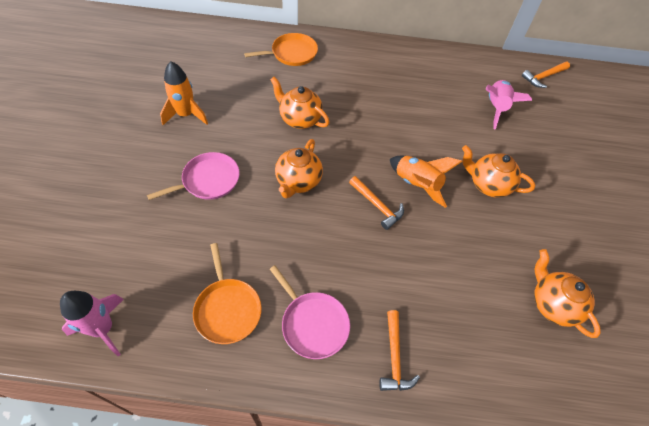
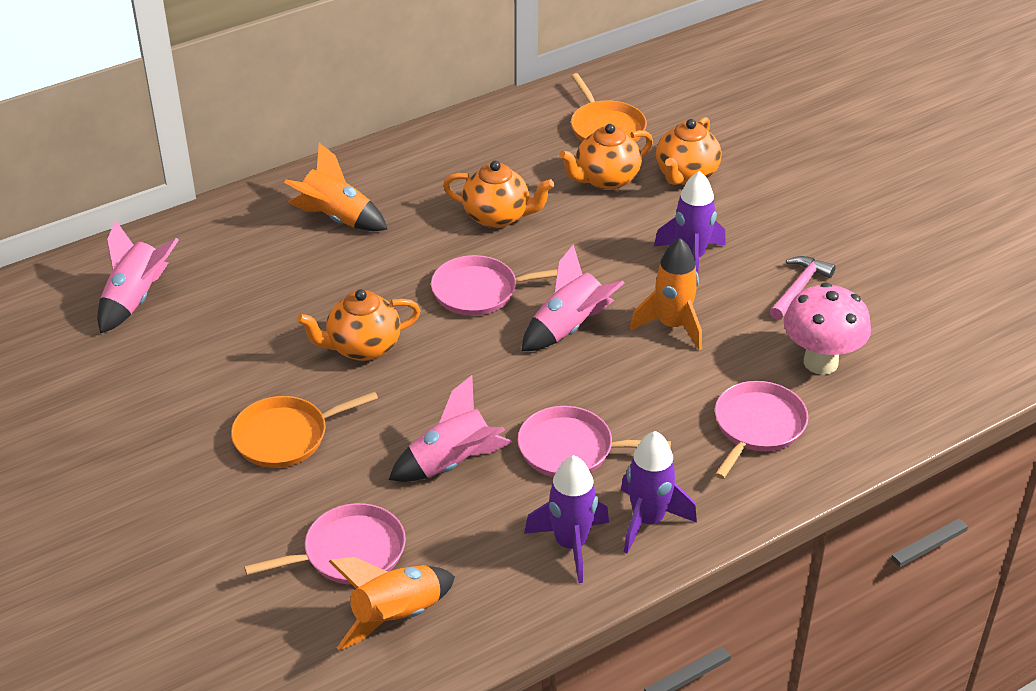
orange hammer: 3 -> 0
orange rocket: 2 -> 3
pink hammer: 0 -> 1
pink mushroom: 0 -> 1
pink pan: 2 -> 4
pink rocket: 2 -> 3
purple rocket: 0 -> 3

